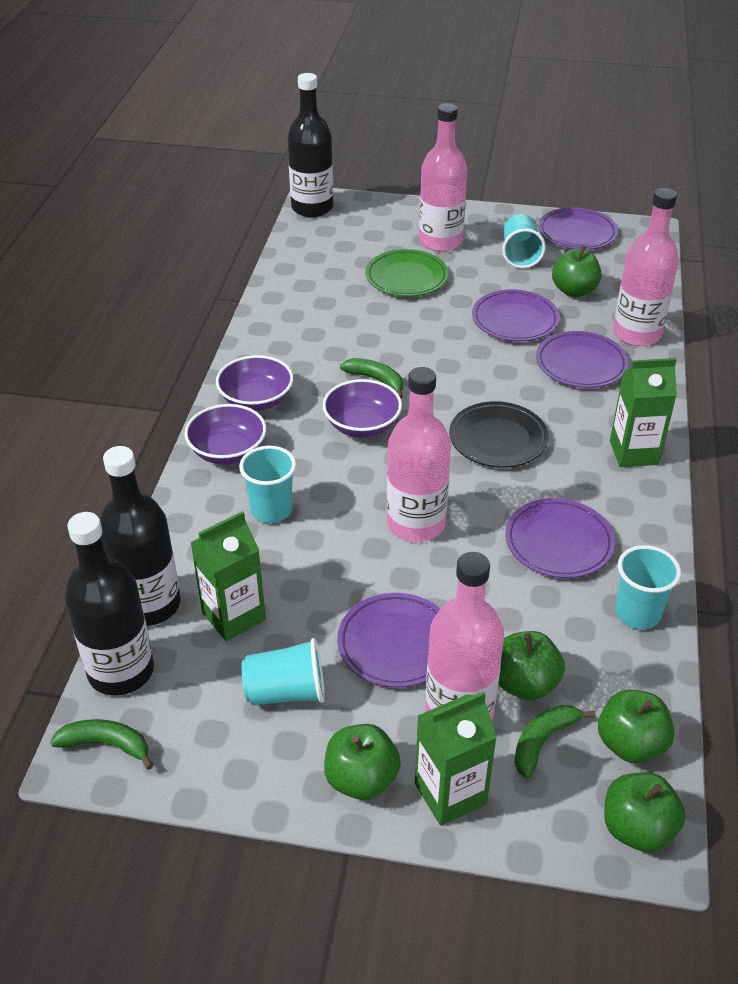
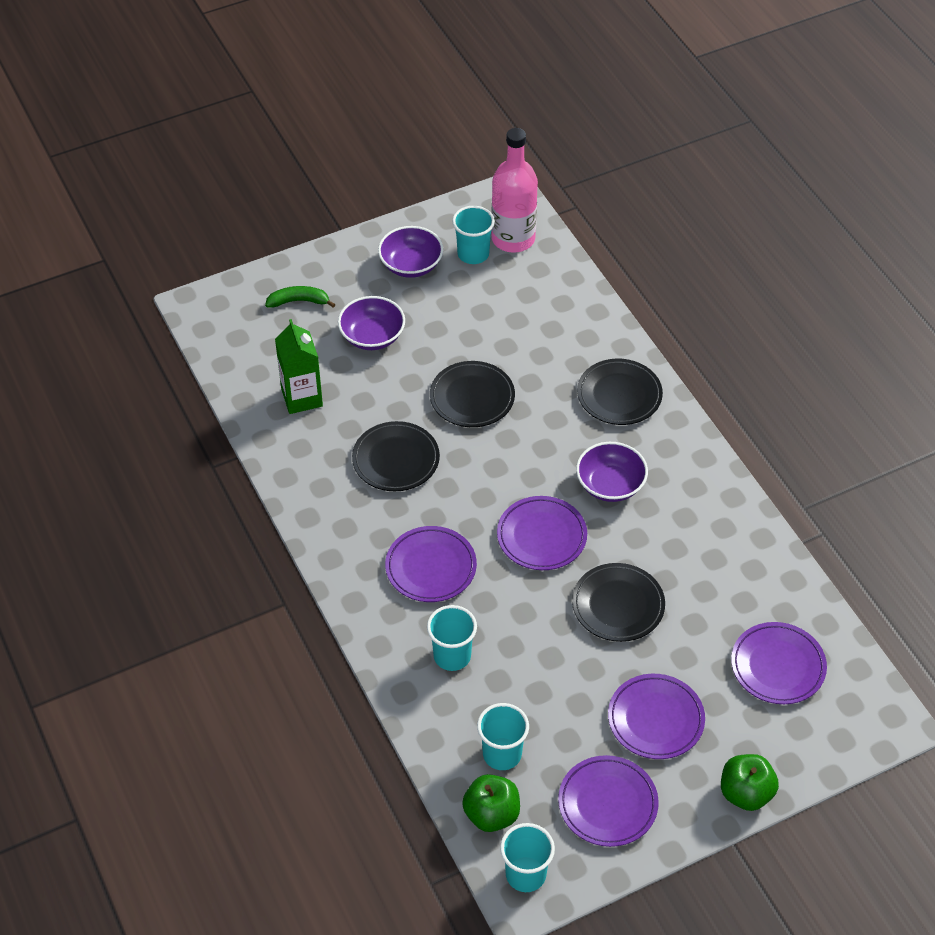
black bottle: 3 -> 0
black plate: 1 -> 4
green apple: 5 -> 2
green banana: 3 -> 1
green carton: 3 -> 1
green plate: 1 -> 0
pink bottle: 4 -> 1

